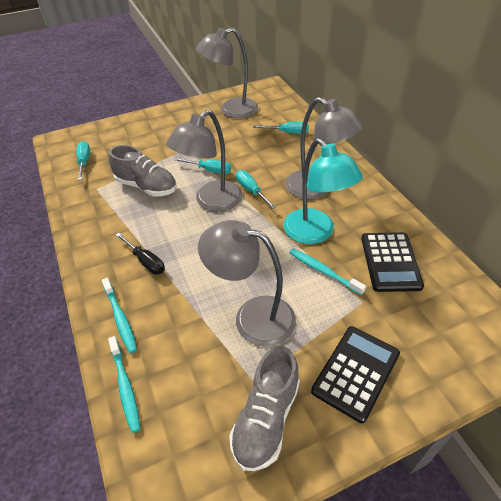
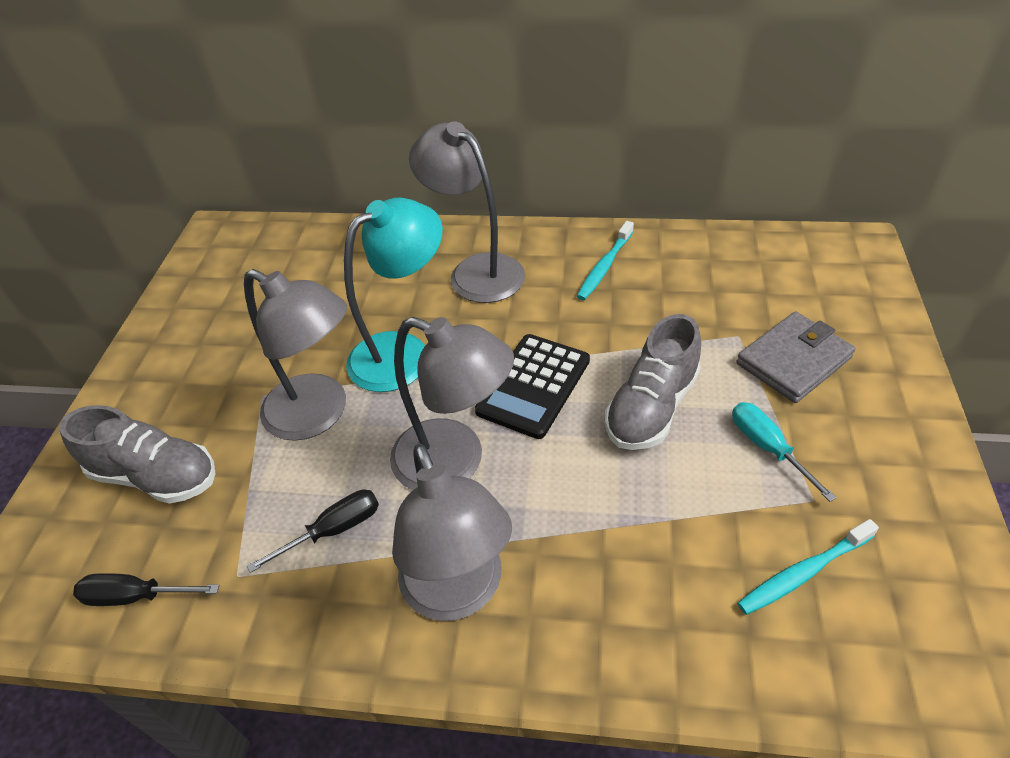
black calculator: 2 -> 1
black screwdriver: 1 -> 2
grey wallet: 0 -> 1
turquoise screwdriver: 4 -> 1
turquoise toothbrush: 3 -> 2

